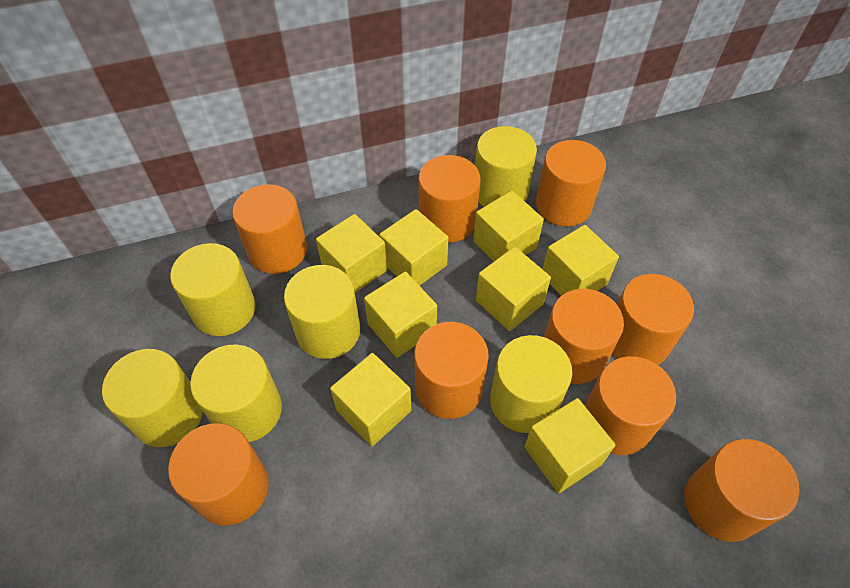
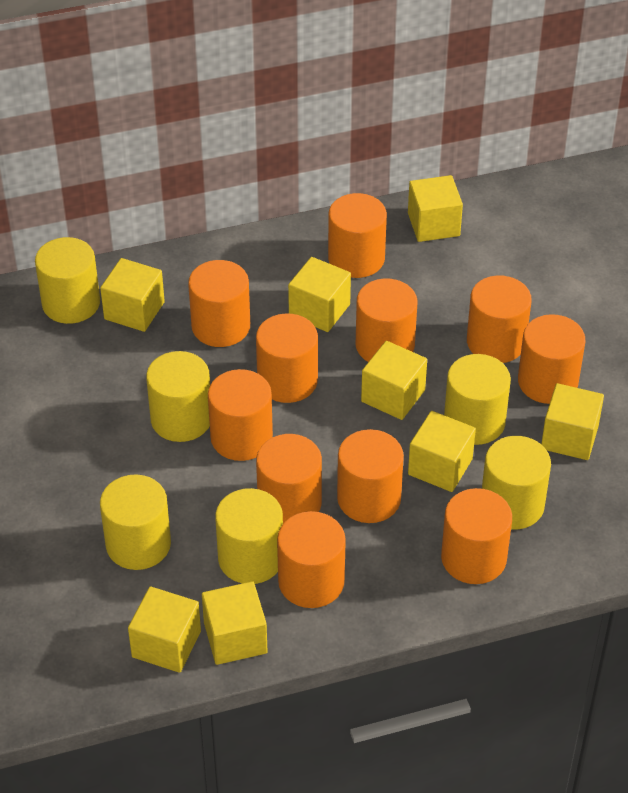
orange cylinder: 9 -> 11

